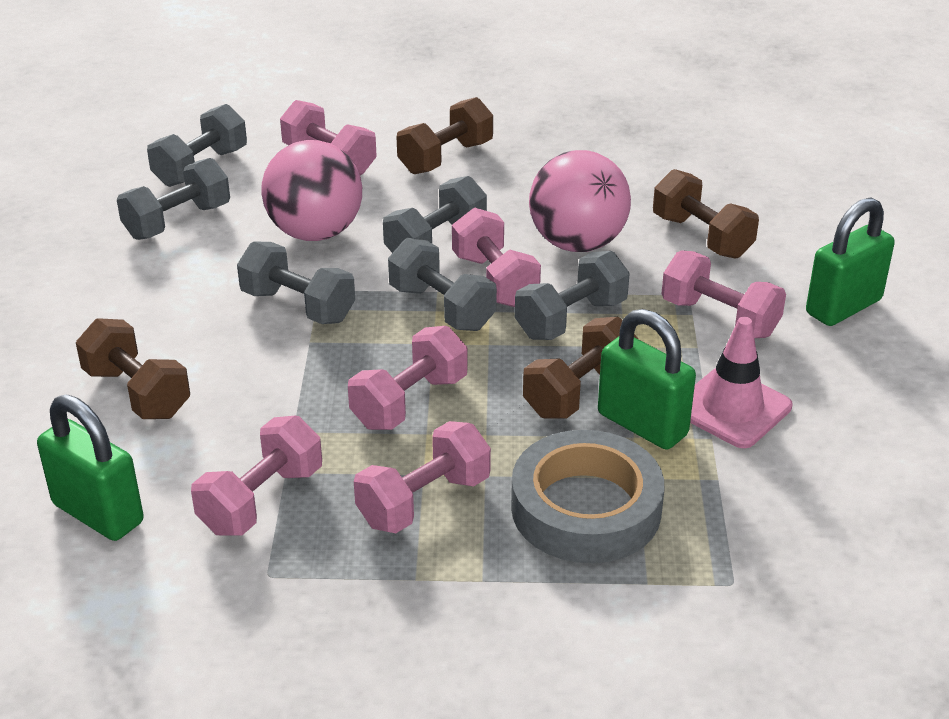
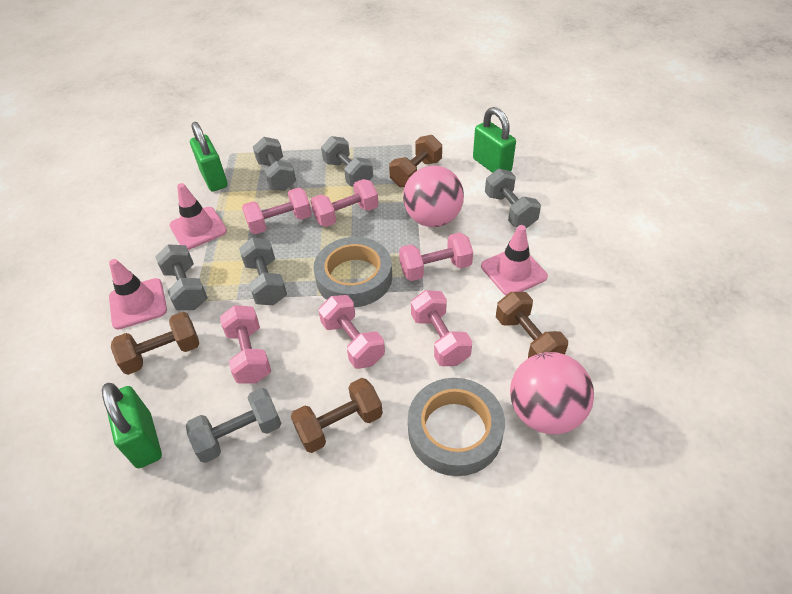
grey tape: 1 -> 2
pink traffic cone: 1 -> 3

